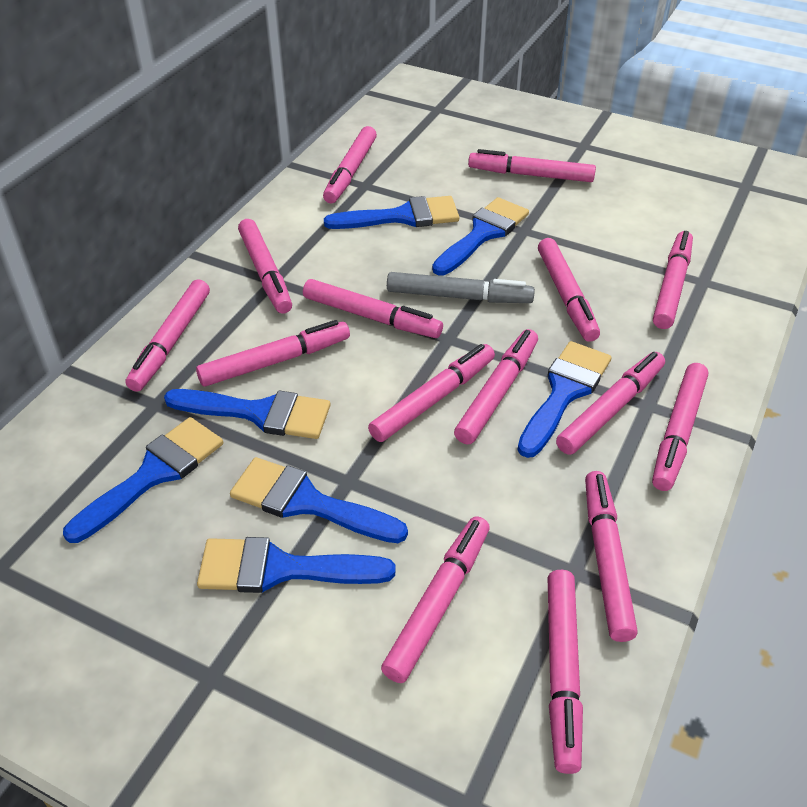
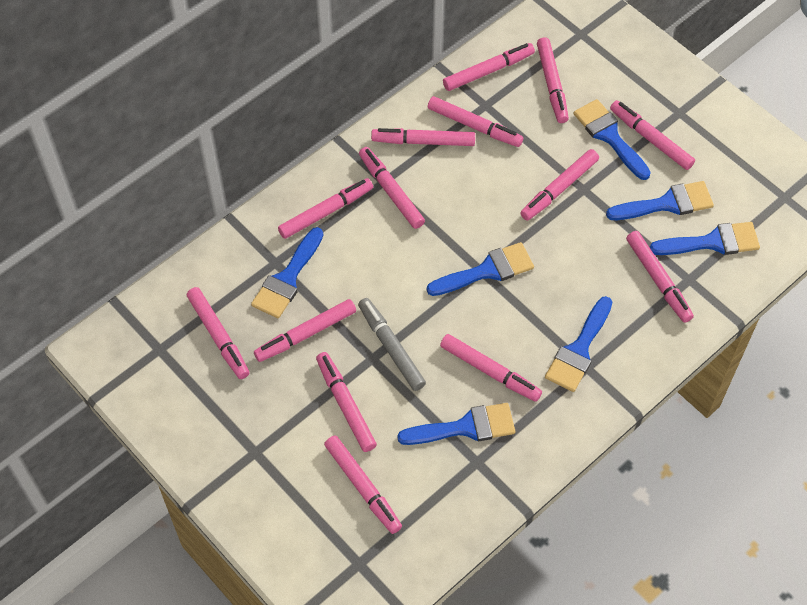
pink marker: 15 -> 14

